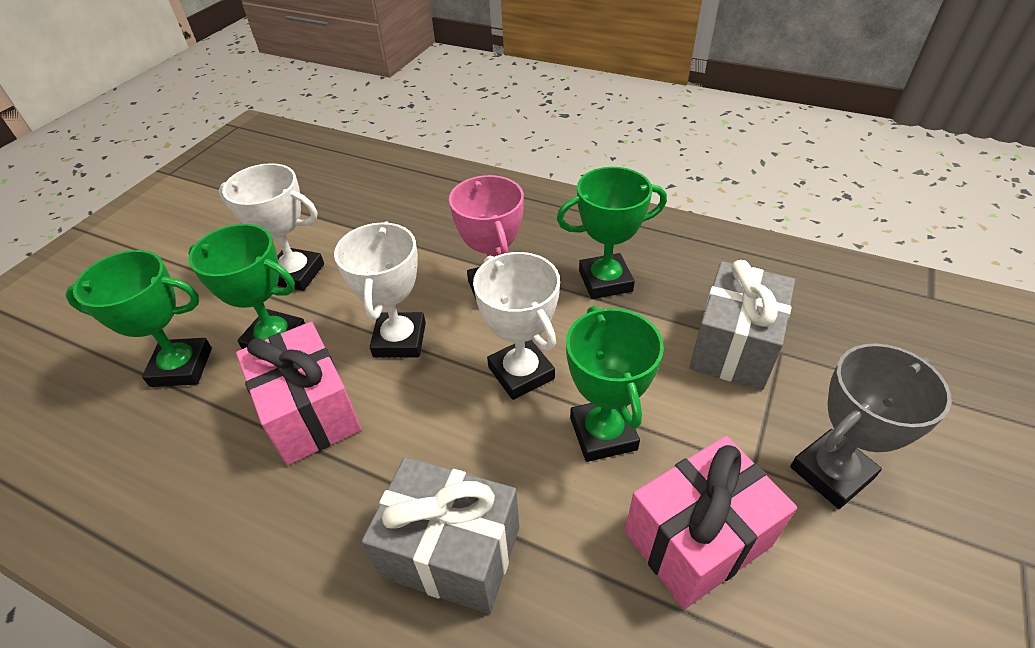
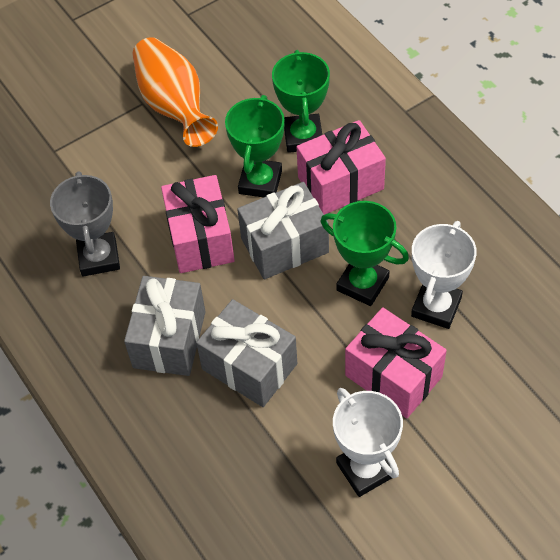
green trophy: 4 -> 3
grey gift: 2 -> 3
orange vase: 0 -> 1
pink gift: 2 -> 3
pink trophy: 1 -> 0
white trophy: 3 -> 2

